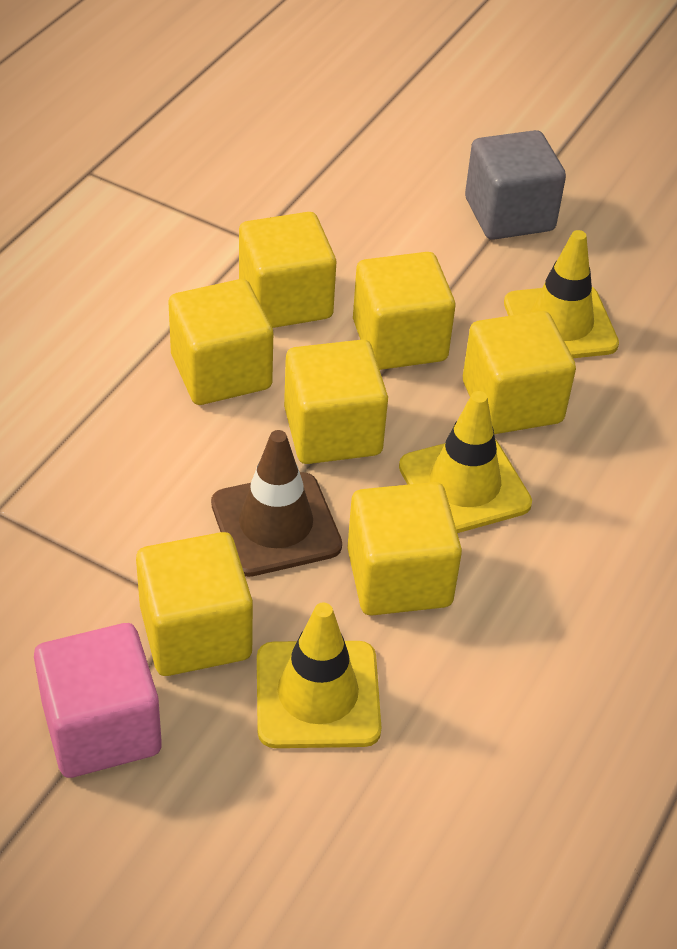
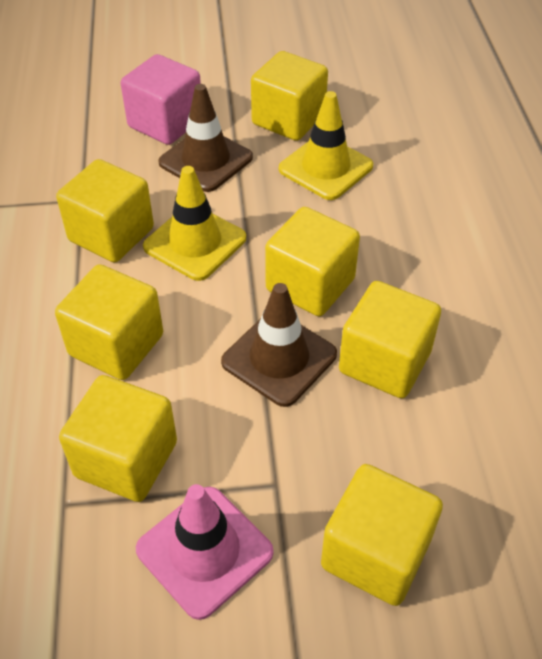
brown traffic cone: 1 -> 2
grey cube: 1 -> 0
pink traffic cone: 0 -> 1
yellow traffic cone: 3 -> 2

